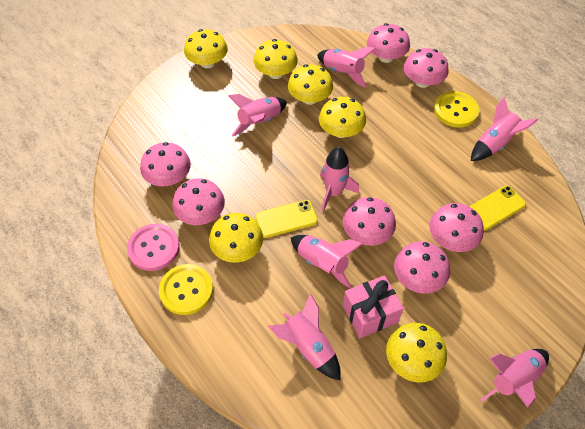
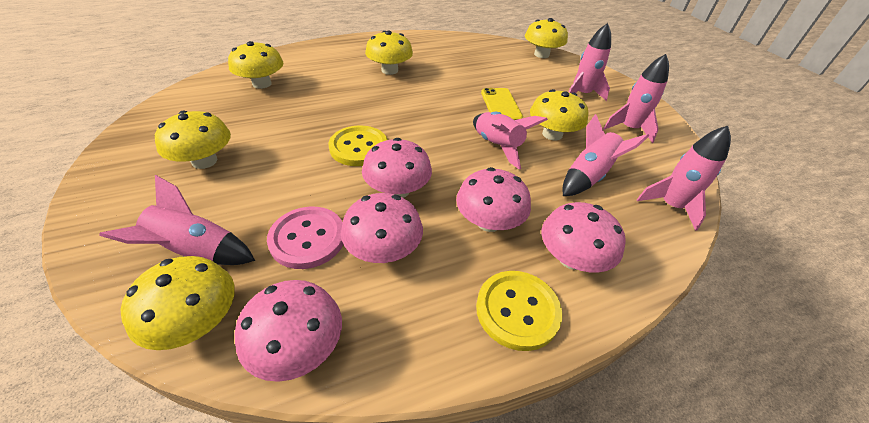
pink gift: 1 -> 0
pink mushroom: 7 -> 5
pink rocket: 7 -> 6
yellow phone: 2 -> 1

